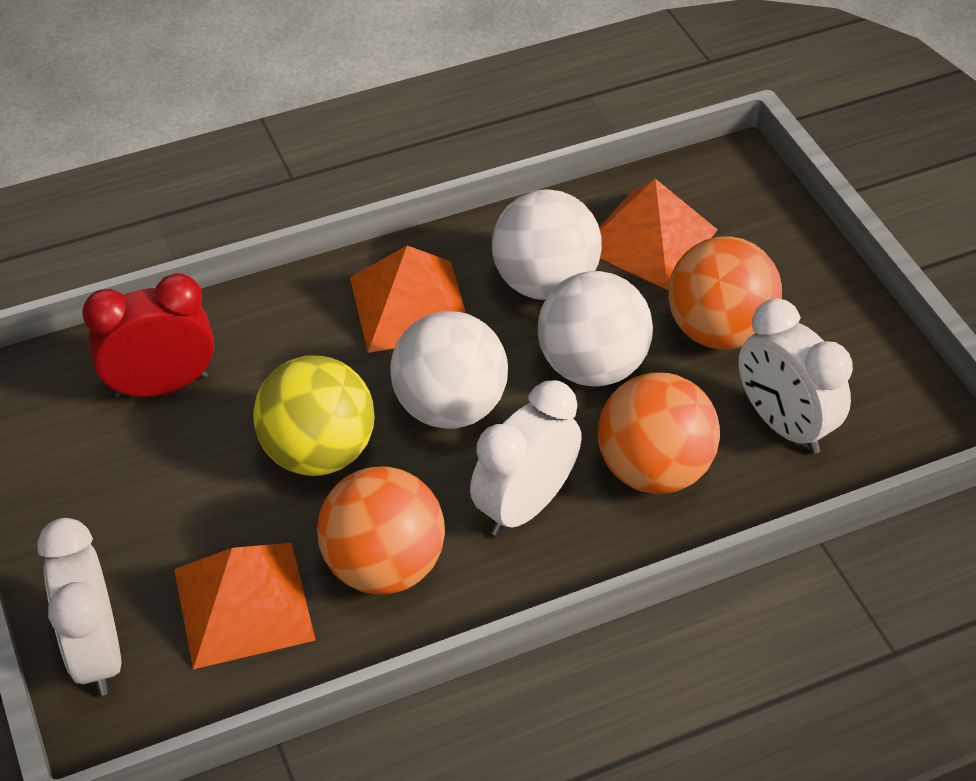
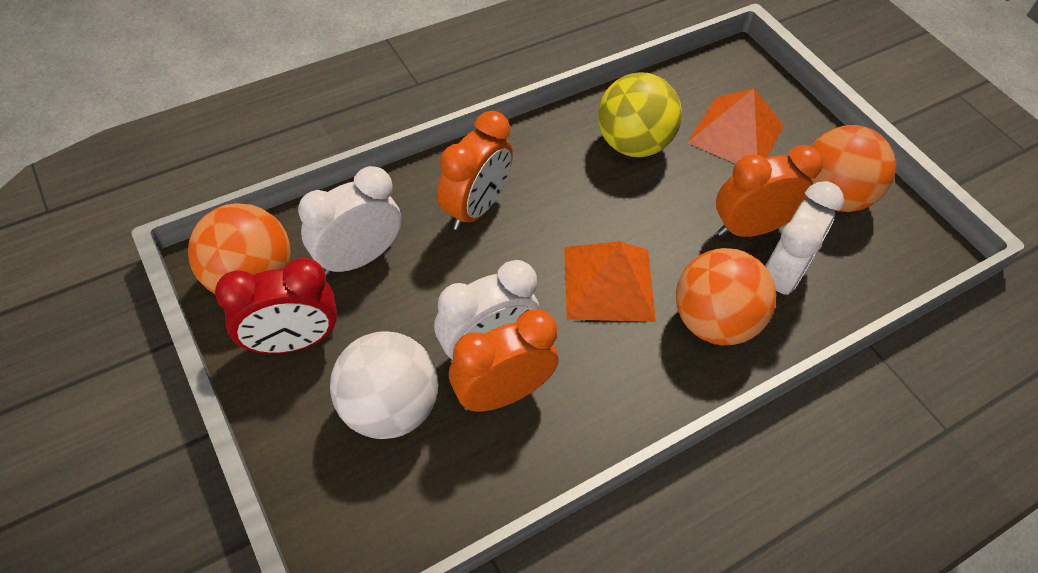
orange clock: 0 -> 3
orange pyramid: 3 -> 2
white ball: 3 -> 1

